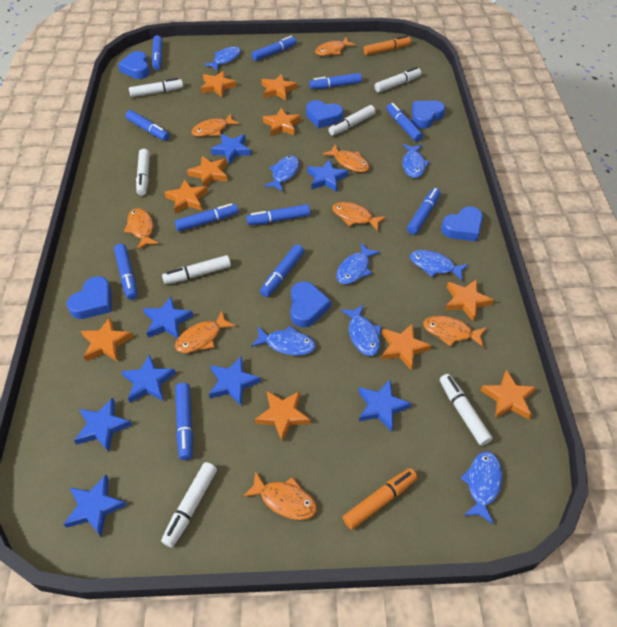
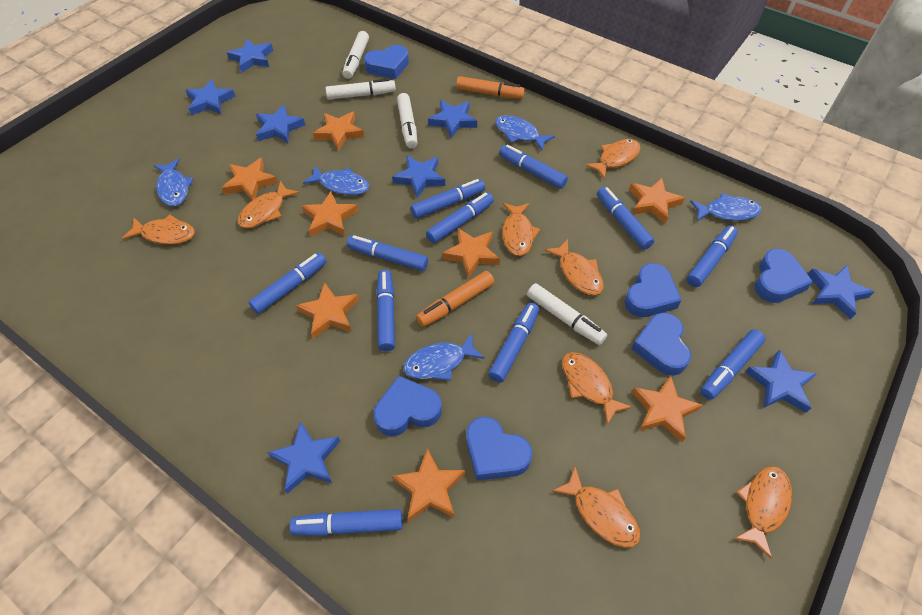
blue fish: 8 -> 5
orange star: 10 -> 8
white marker: 7 -> 4

